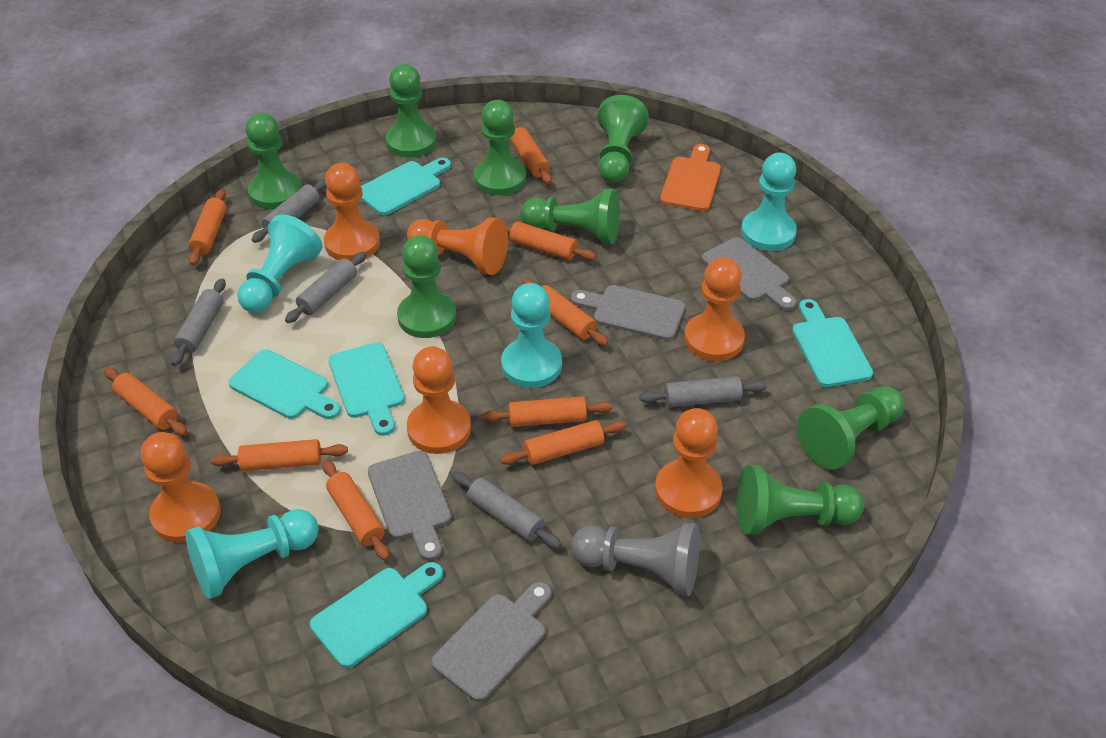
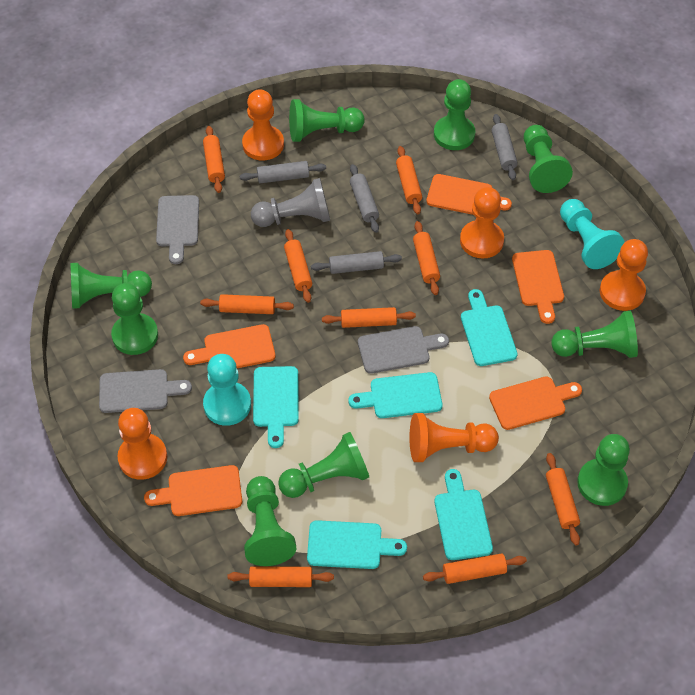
green pawn: 8 -> 9
grey cutting board: 4 -> 3
grey rolling pin: 5 -> 4
orange cutting board: 1 -> 5
orange pawn: 6 -> 5
turquoise pawn: 4 -> 2

